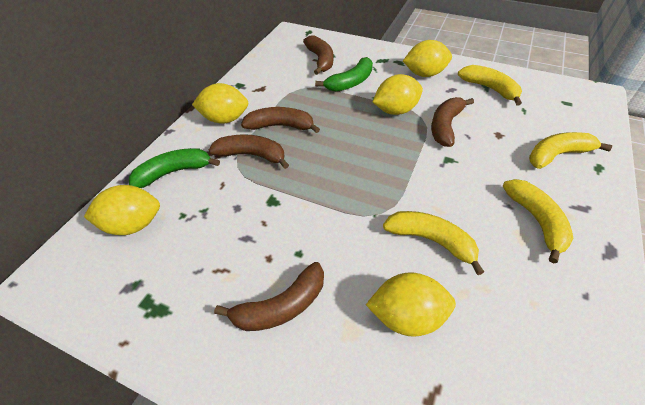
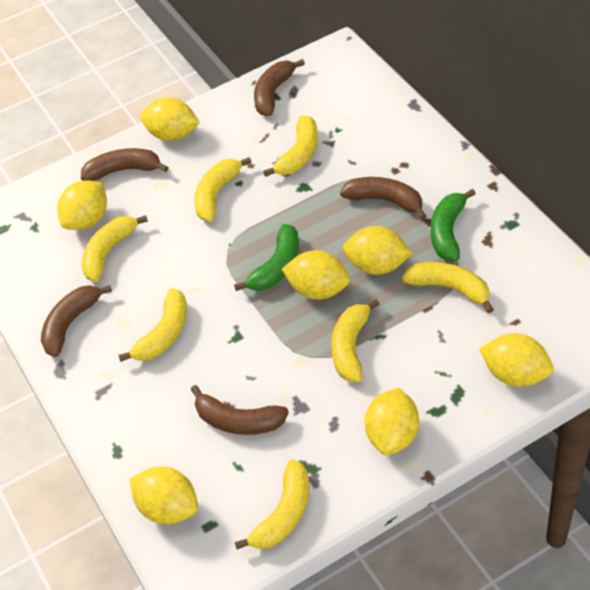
yellow banana: 4 -> 7
yellow lemon: 5 -> 7

